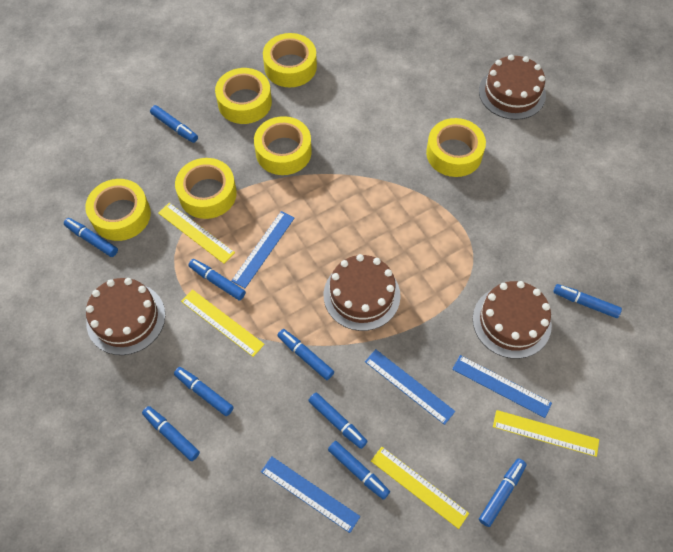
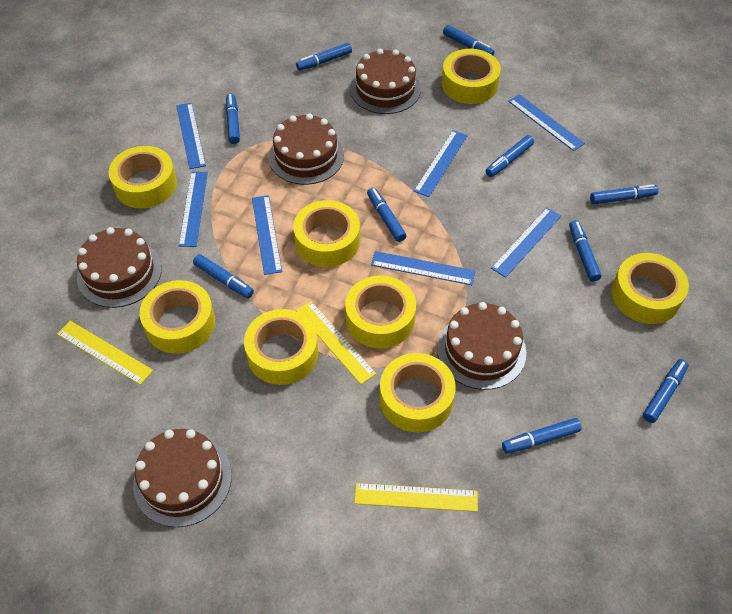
blue ruler: 4 -> 7
brown cake: 4 -> 5
yellow ruler: 4 -> 3
yellow tape: 6 -> 8

